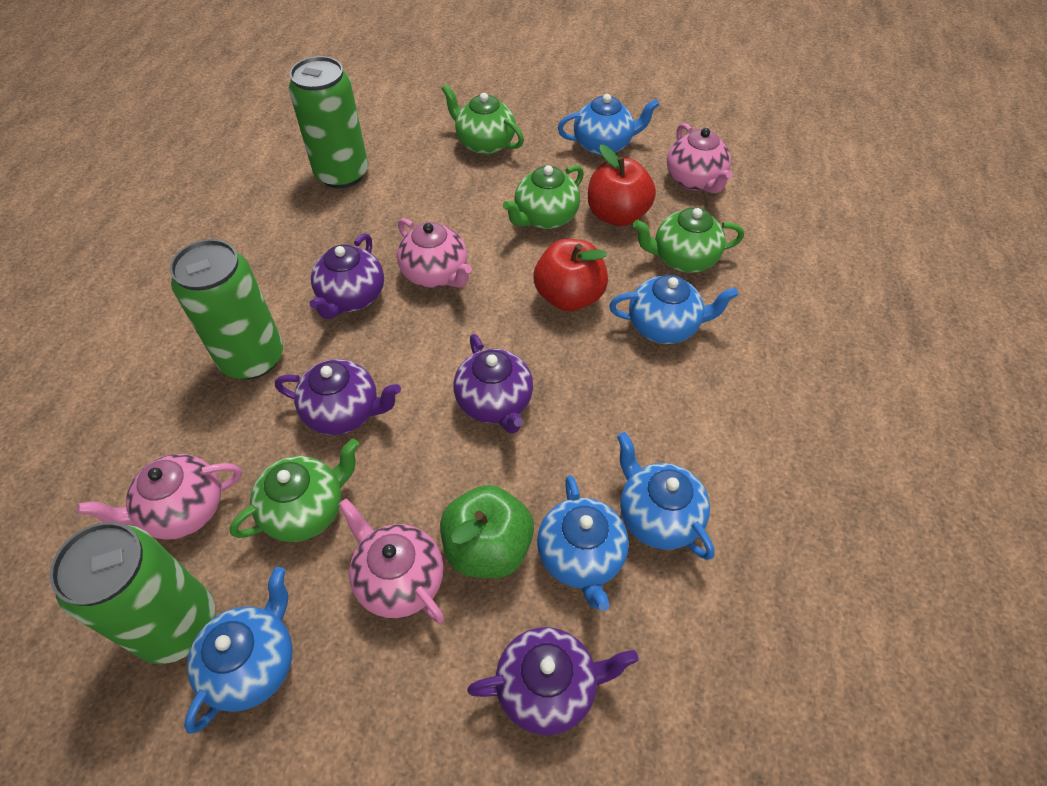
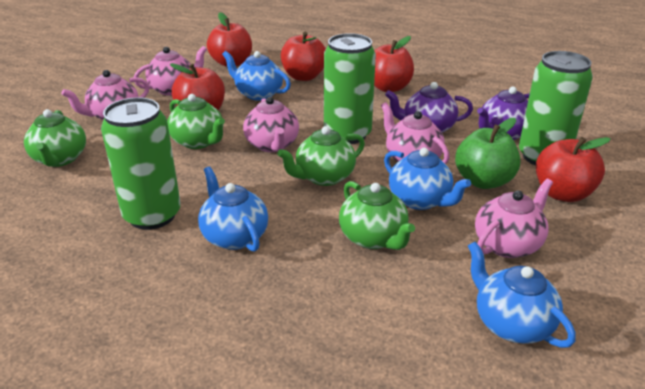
blue teapot: 5 -> 4
pink teapot: 4 -> 5
purple teapot: 4 -> 2
red apple: 2 -> 5

